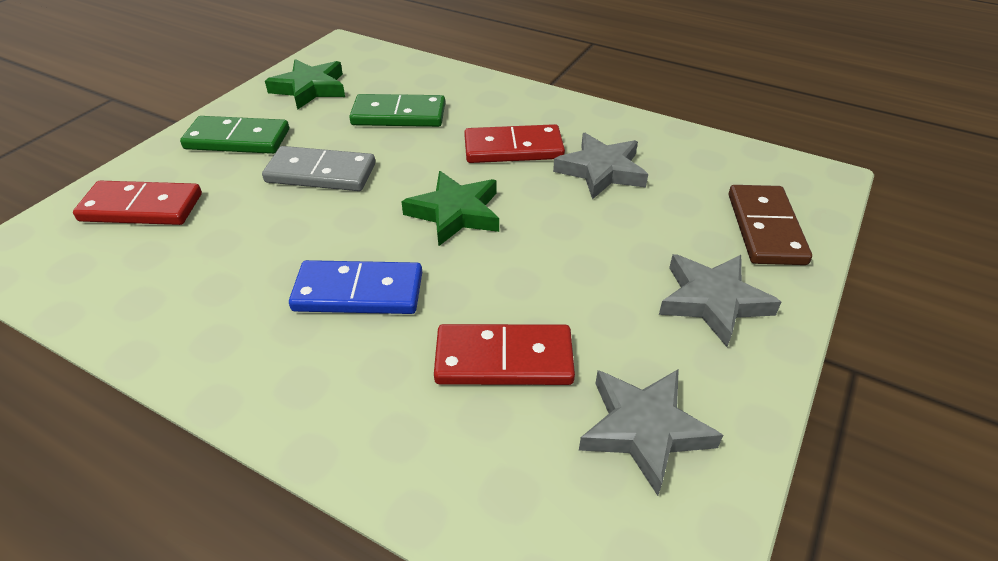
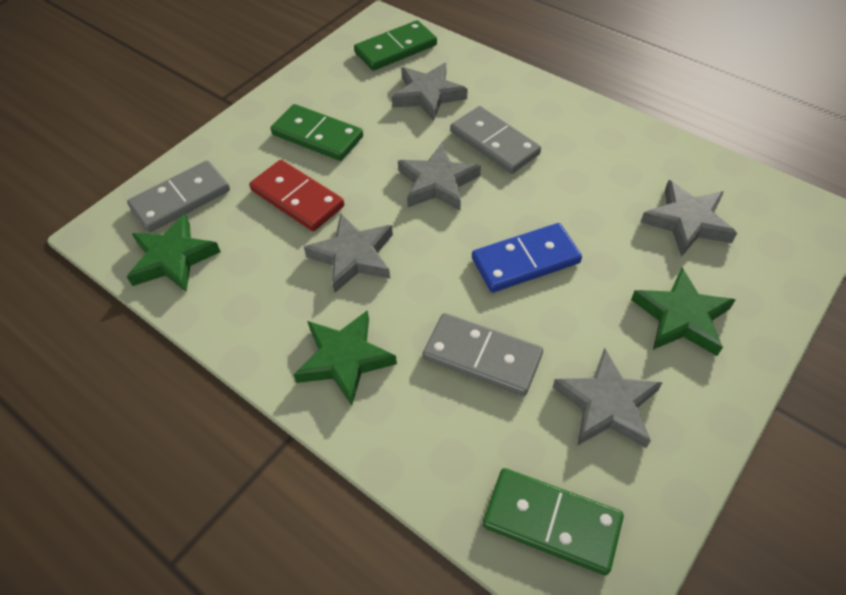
brown domino: 1 -> 0
green domino: 2 -> 3
green star: 2 -> 3
grey domino: 1 -> 3
grey star: 3 -> 5
red domino: 3 -> 1

